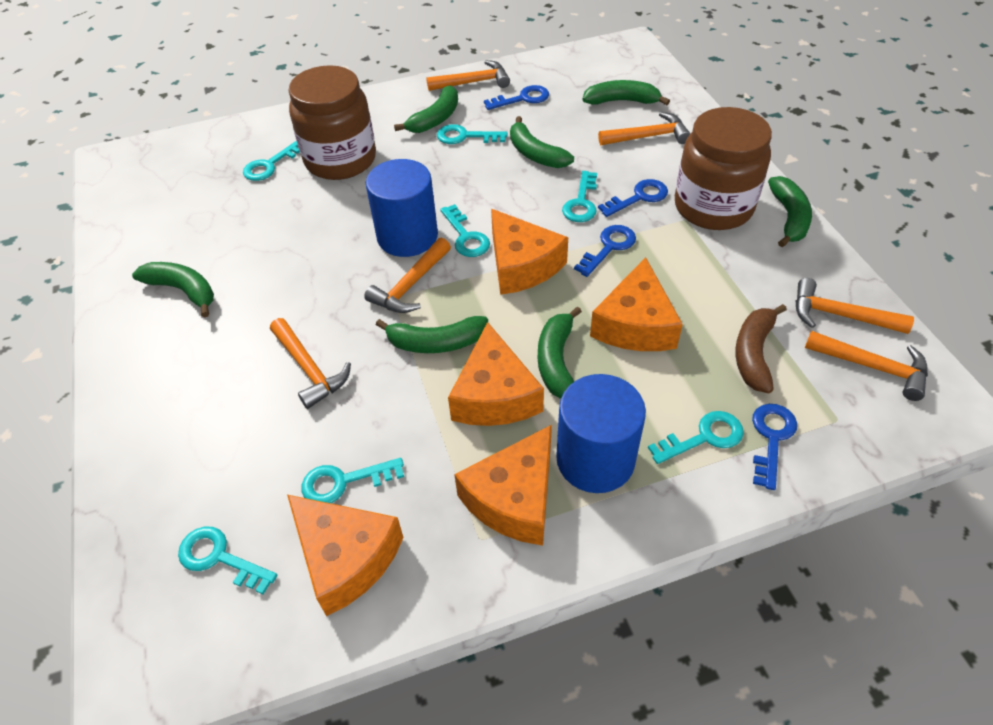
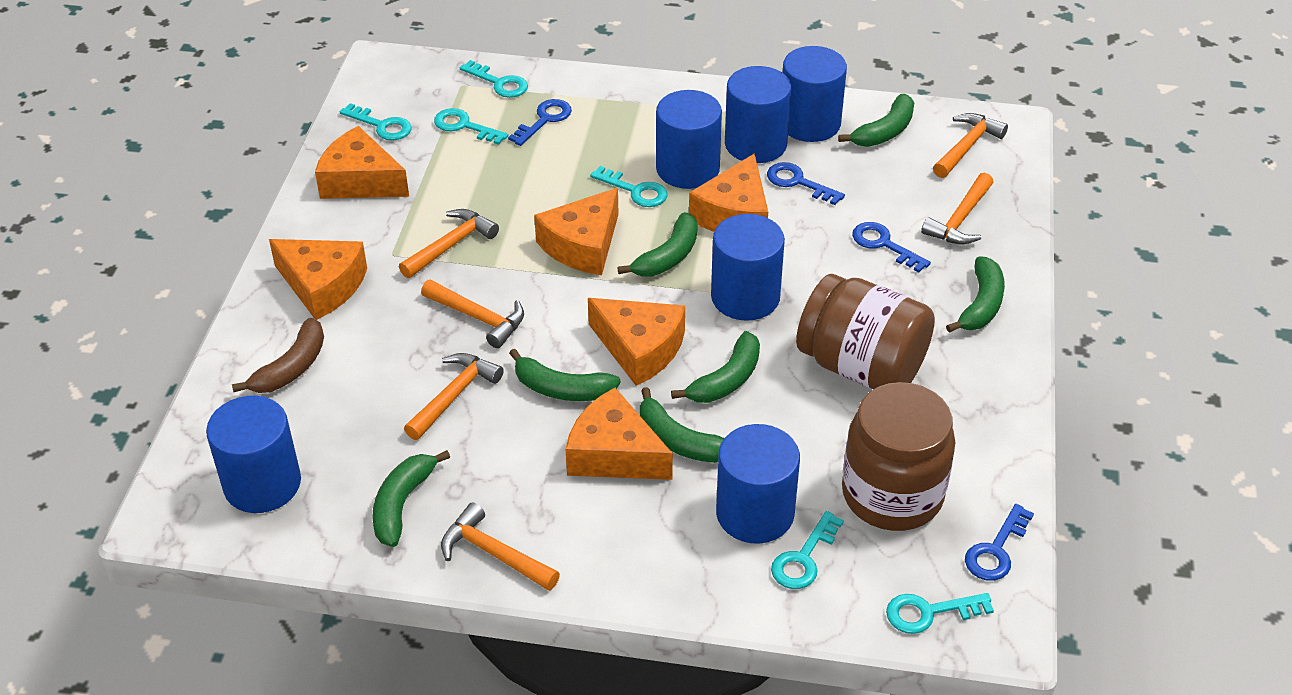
blue cylinder: 2 -> 6
orange cheese: 5 -> 6
turquoise key: 7 -> 6

